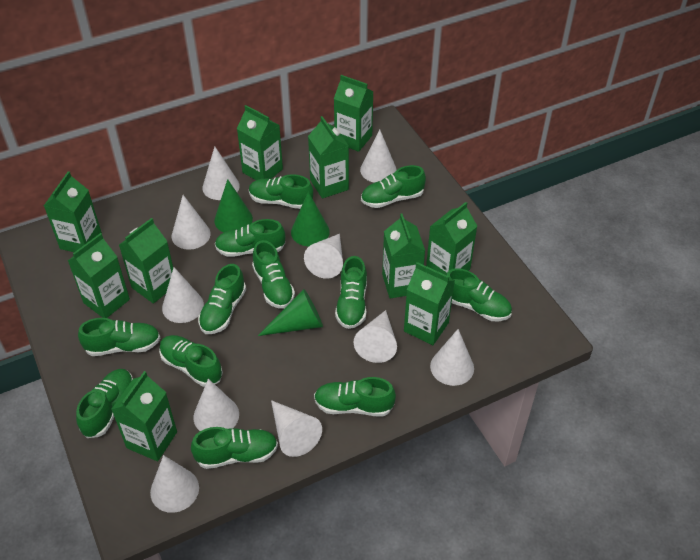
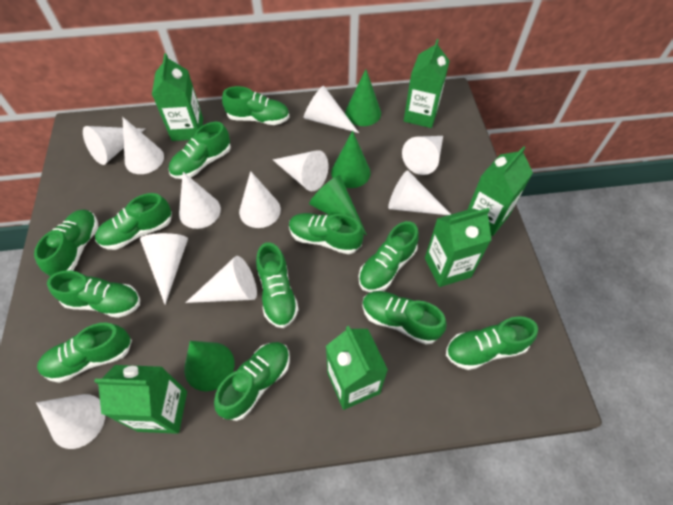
green carton: 10 -> 6
green cone: 3 -> 4
white cone: 10 -> 11

